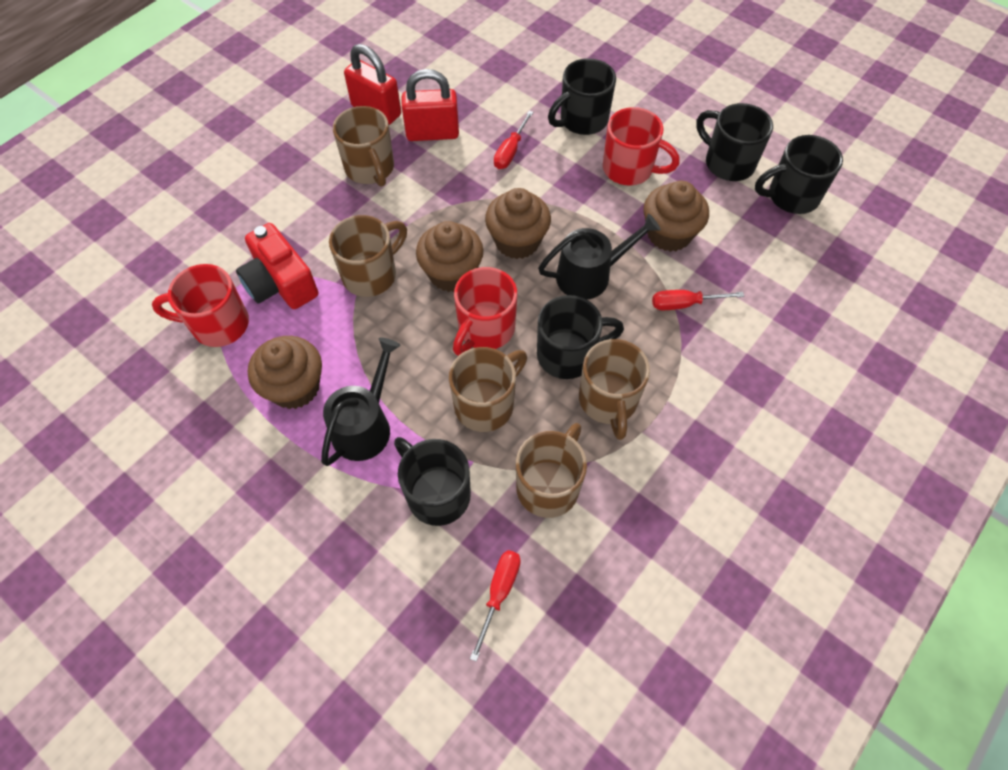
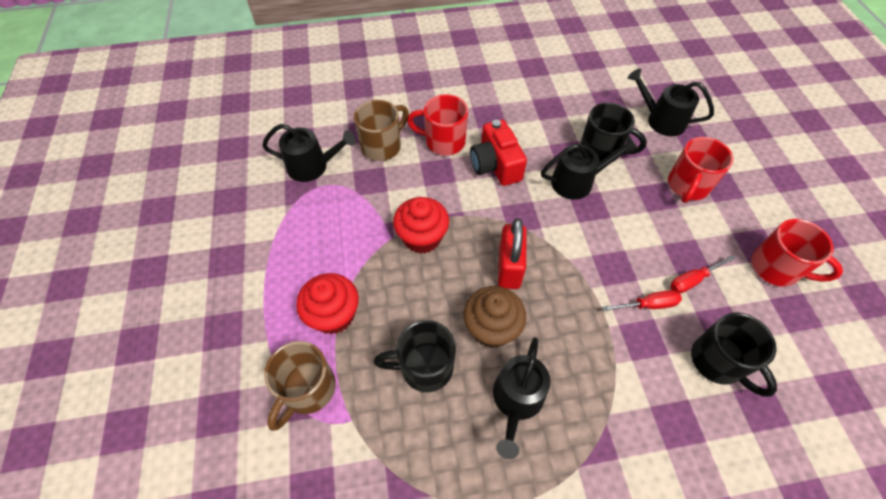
black mug: 5 -> 3
black watering can: 2 -> 4
brown cupcake: 4 -> 1
brown mug: 5 -> 2
red cupcake: 0 -> 2
red padlock: 2 -> 1
red screwdriver: 3 -> 2

